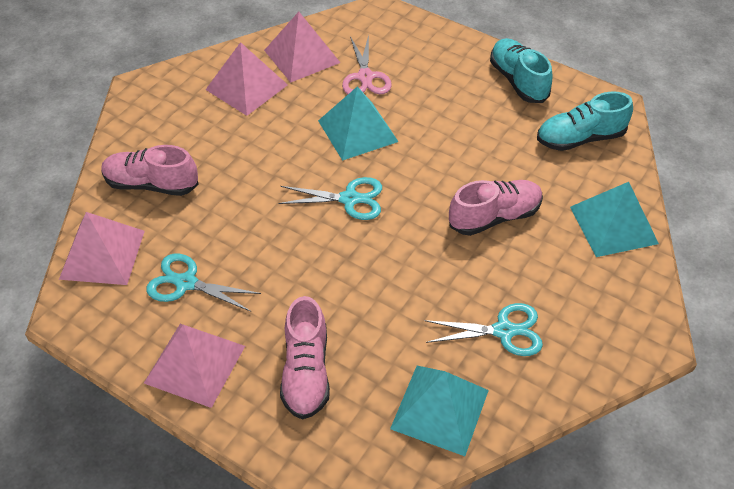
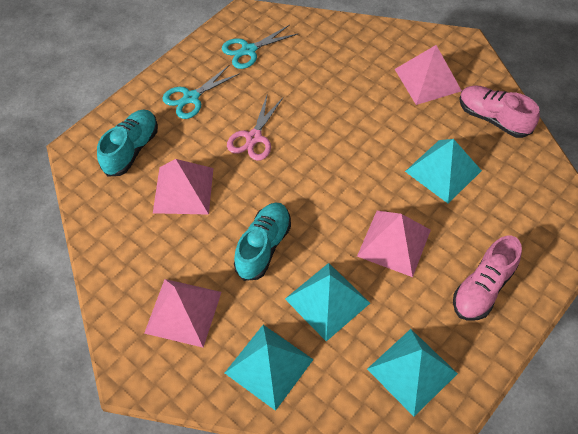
pink shoe: 3 -> 2
turquoise pyramid: 3 -> 4
turquoise scissors: 3 -> 2

